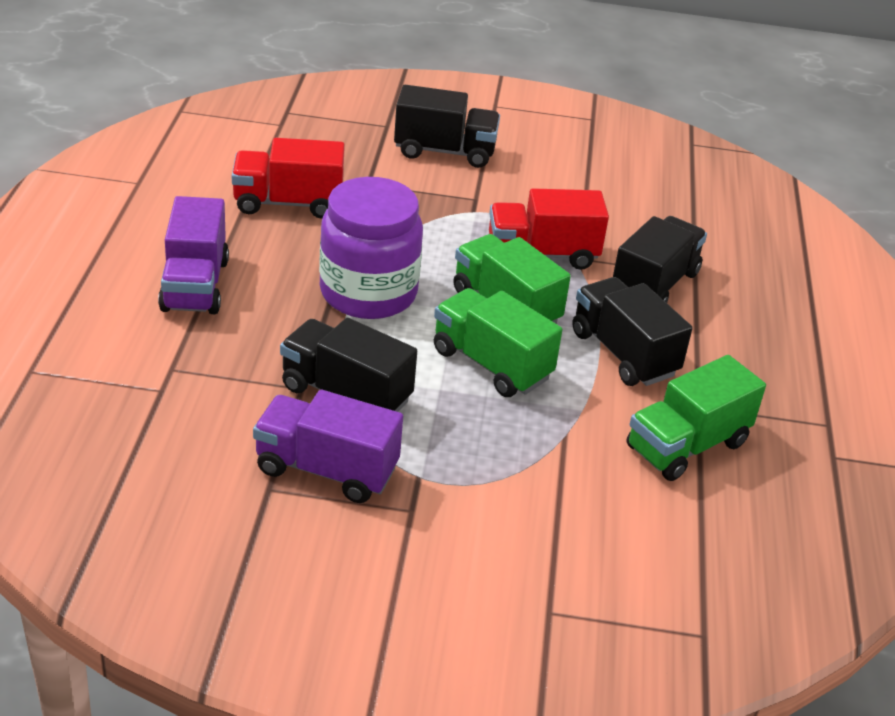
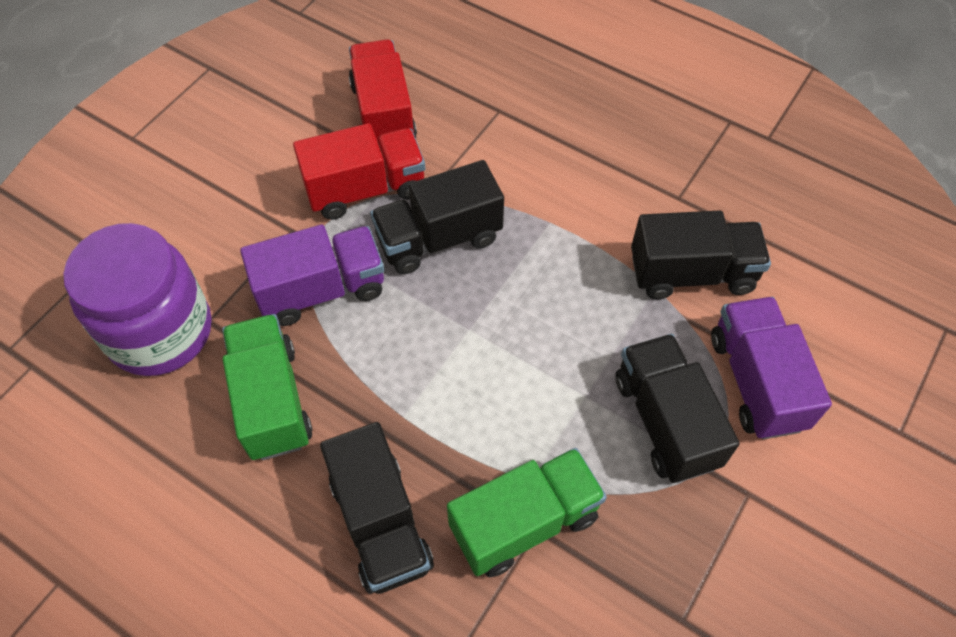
green truck: 3 -> 2

